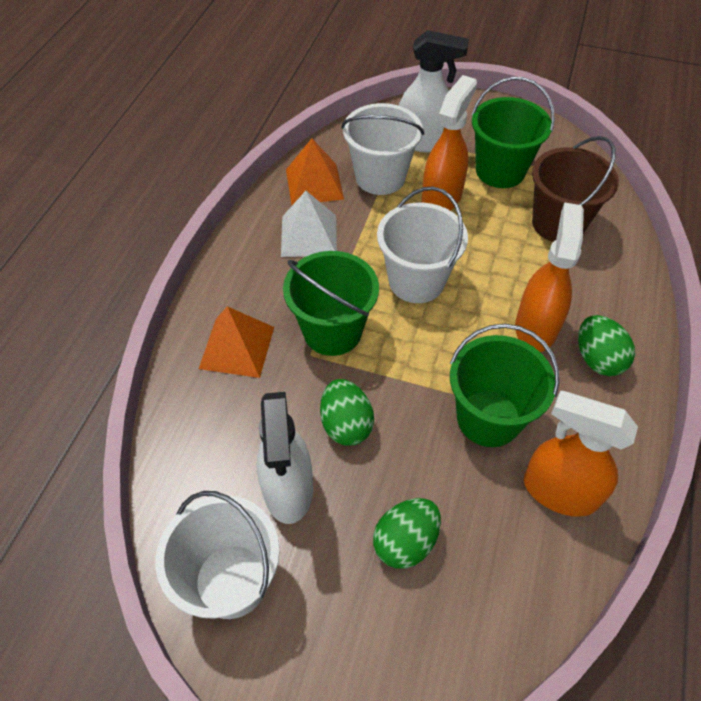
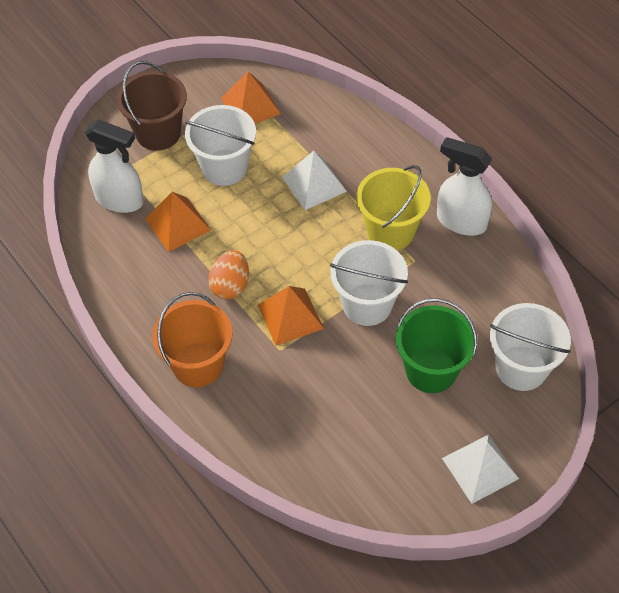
green bucket: 3 -> 1
green egg: 3 -> 0
orange bucket: 0 -> 1
orange egg: 0 -> 1
orange pyramid: 2 -> 3
orange spray bottle: 3 -> 0
white pyramid: 1 -> 2
yellow bucket: 0 -> 1

